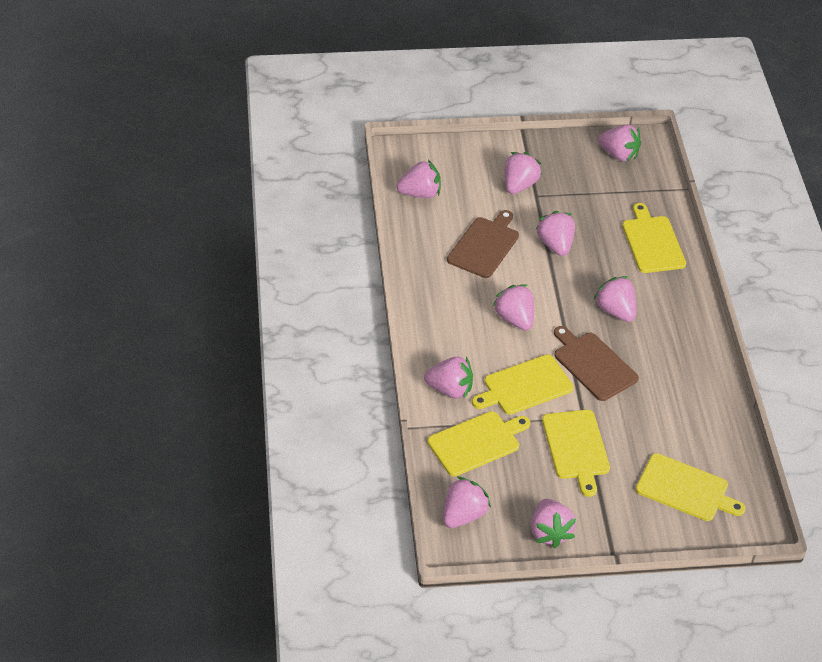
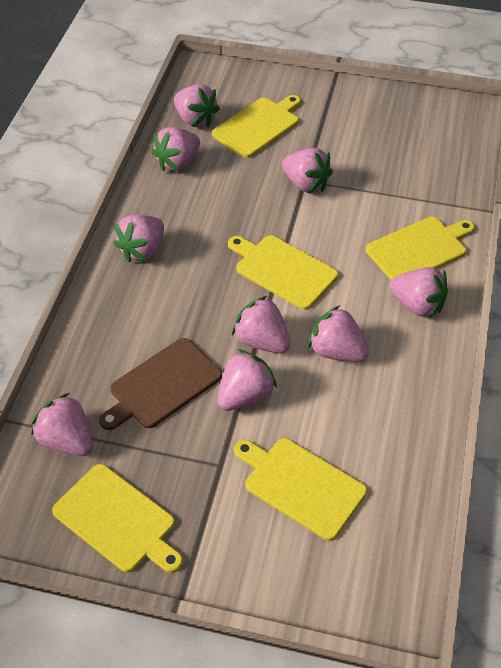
brown cutting board: 2 -> 1

